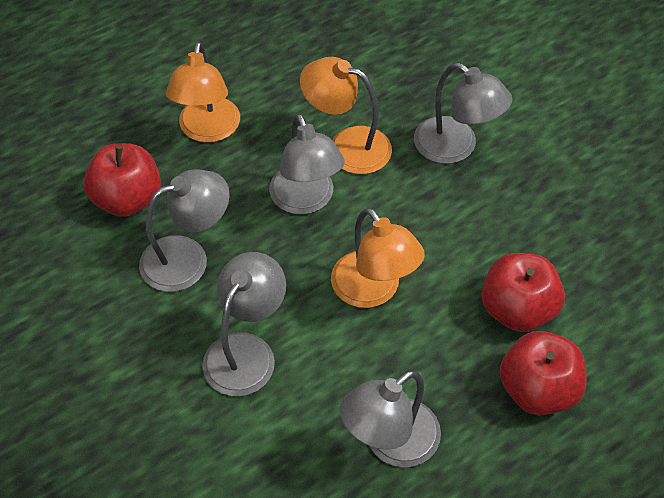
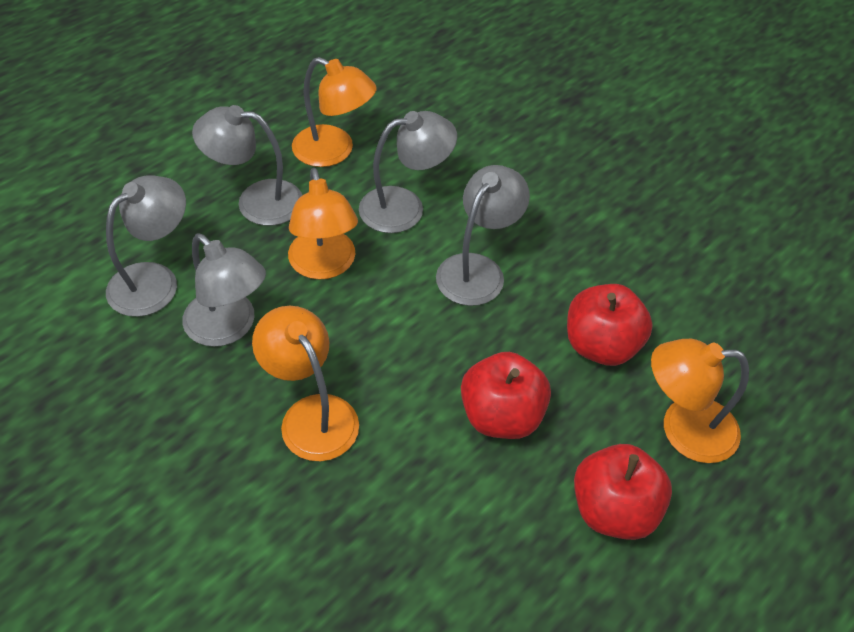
orange lamp: 3 -> 4

